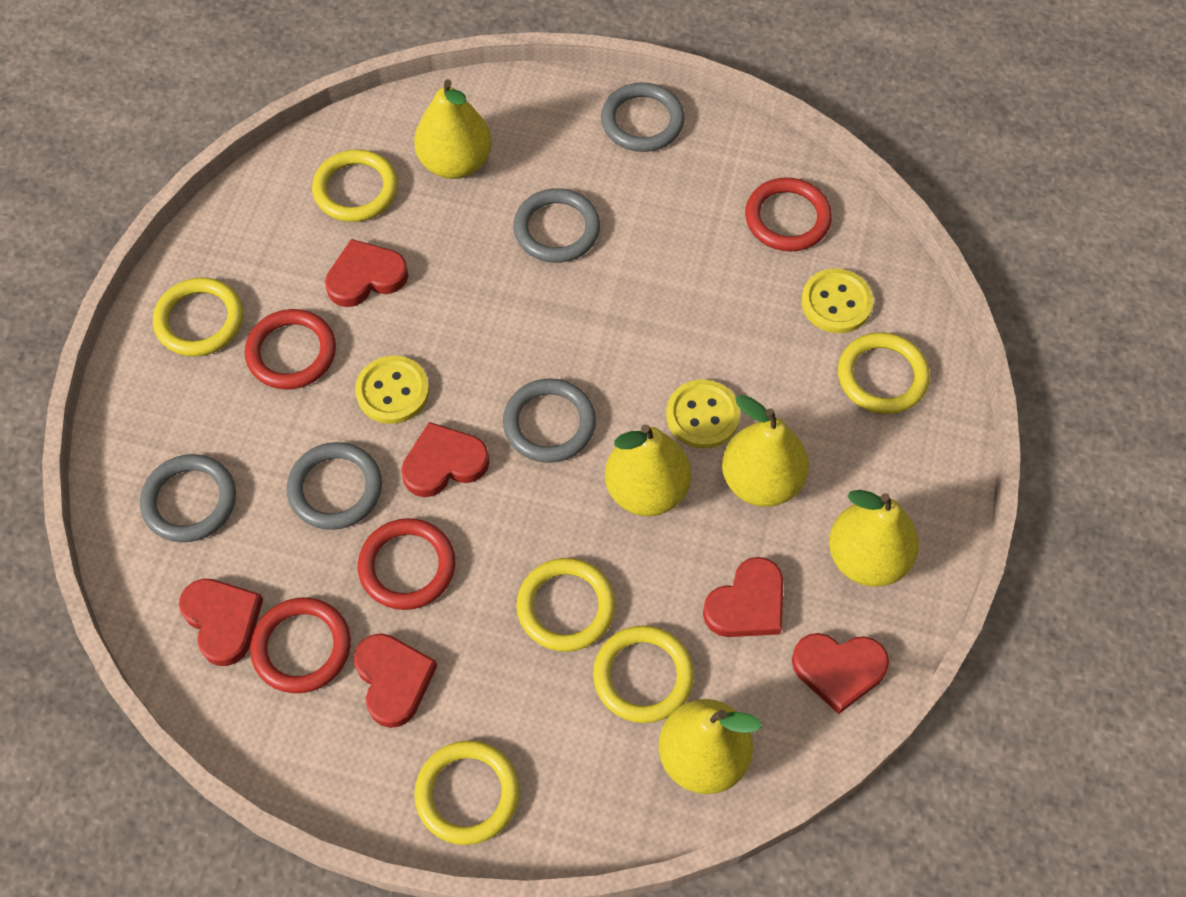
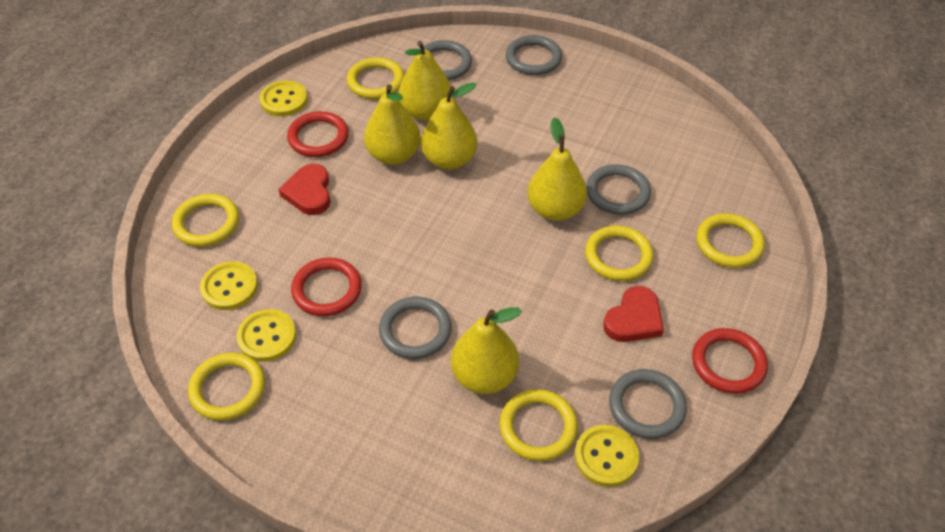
red heart: 6 -> 2
red ring: 4 -> 3
yellow button: 3 -> 4

